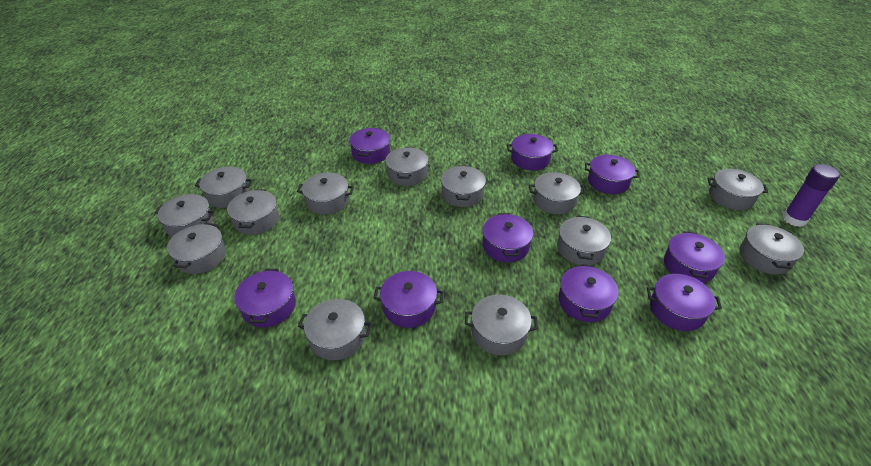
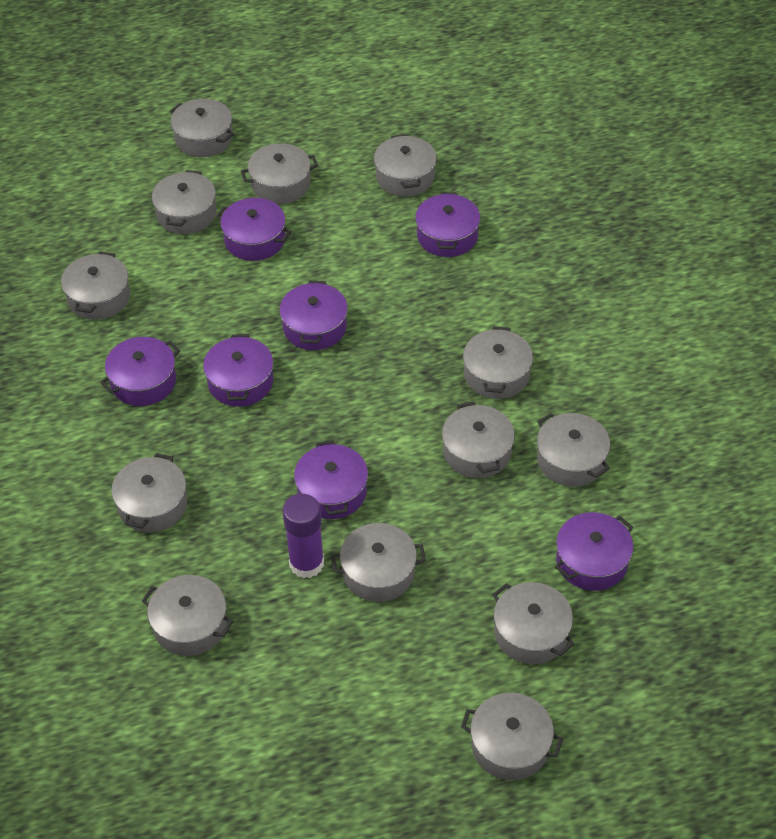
purple pot: 9 -> 7

